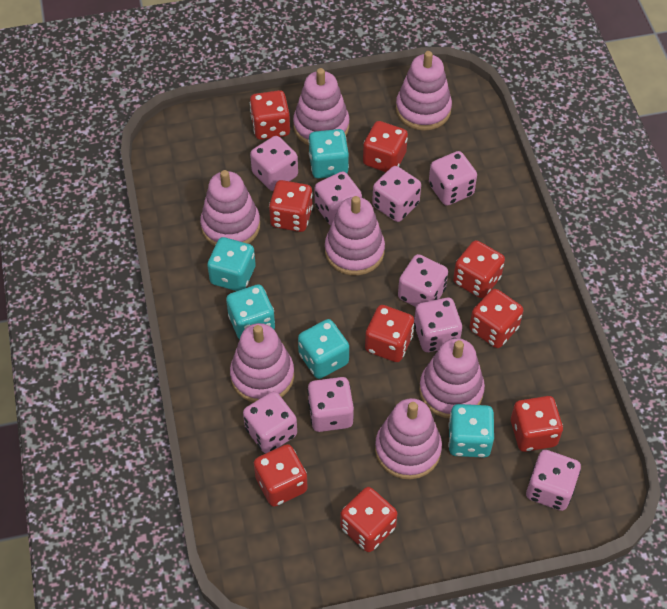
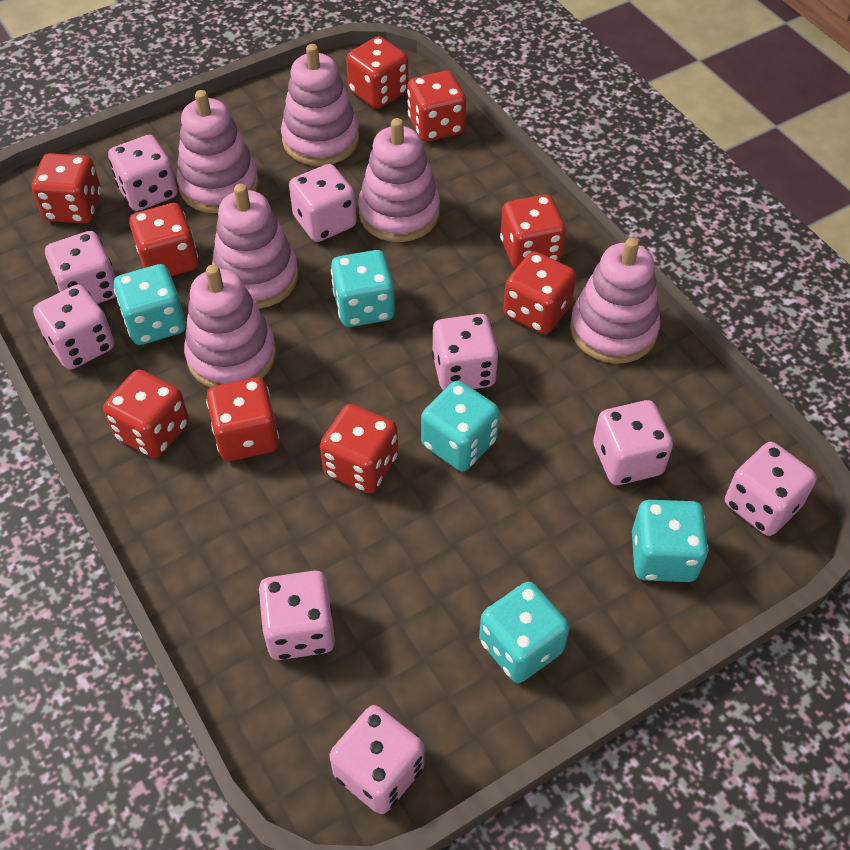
pink stacking toy: 7 -> 6

